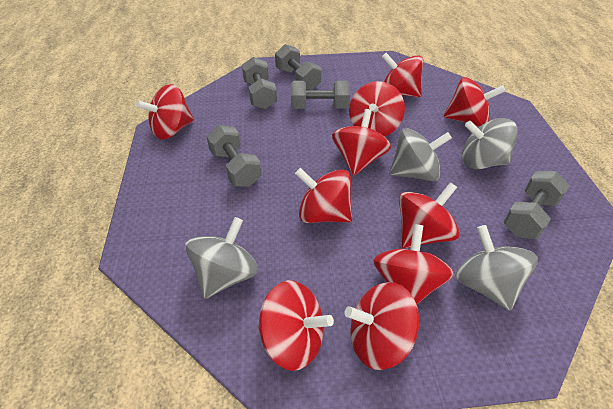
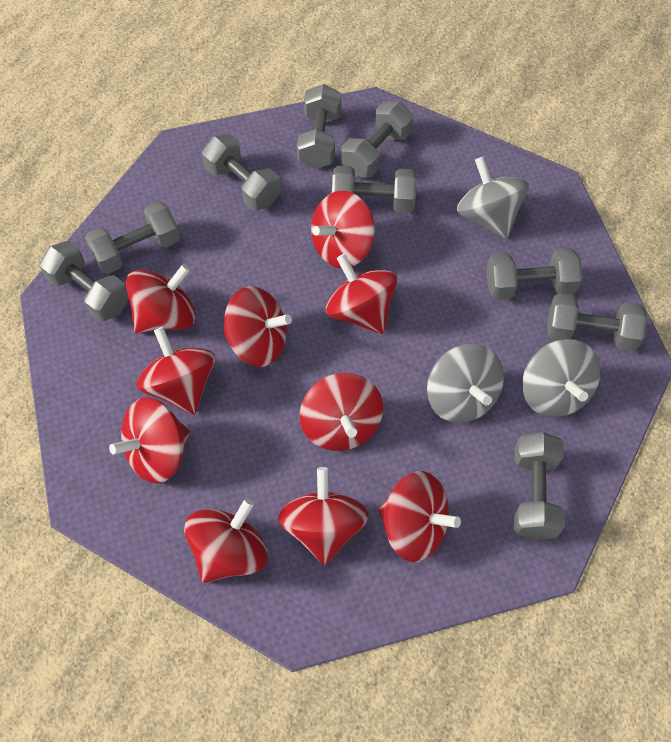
grey dumbbell: 5 -> 9
grey spinning top: 4 -> 3

